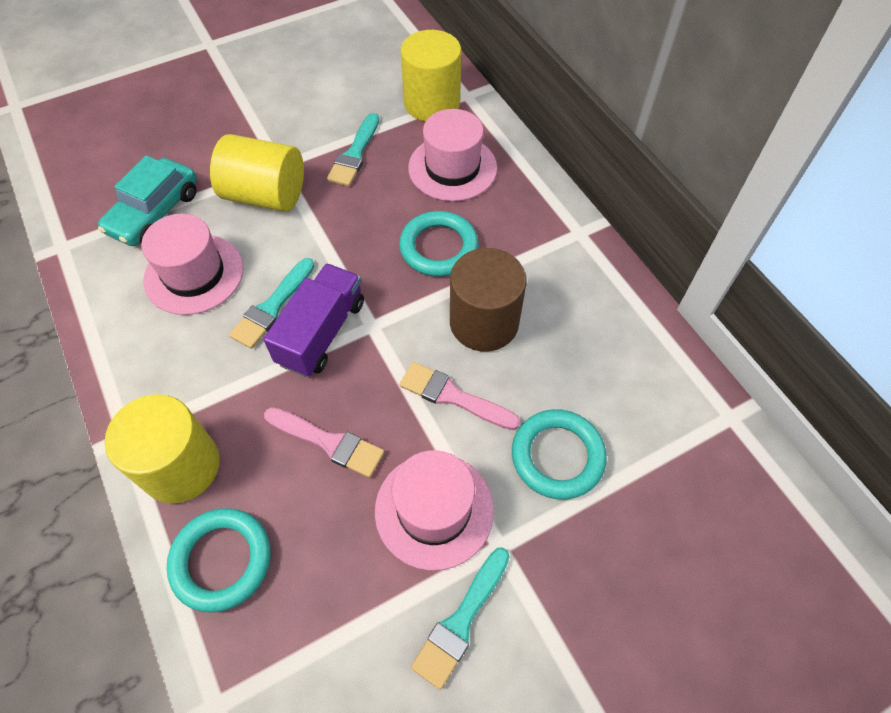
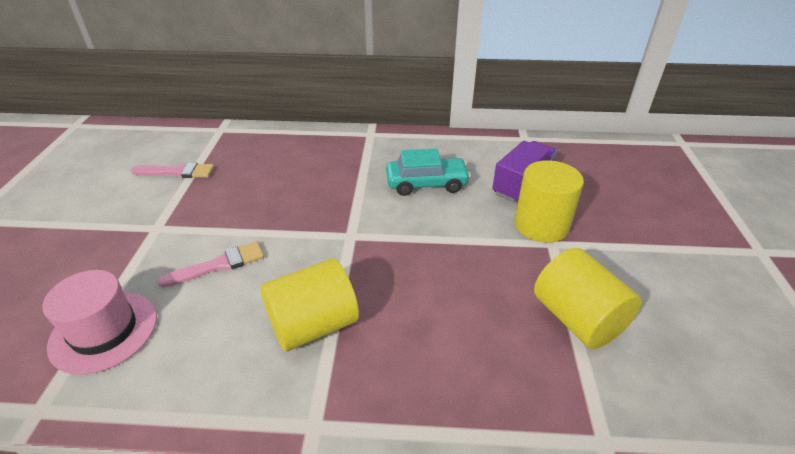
brown cylinder: 1 -> 0
pink hat: 3 -> 1
turquoise brush: 3 -> 0
turquoise ring: 3 -> 0

